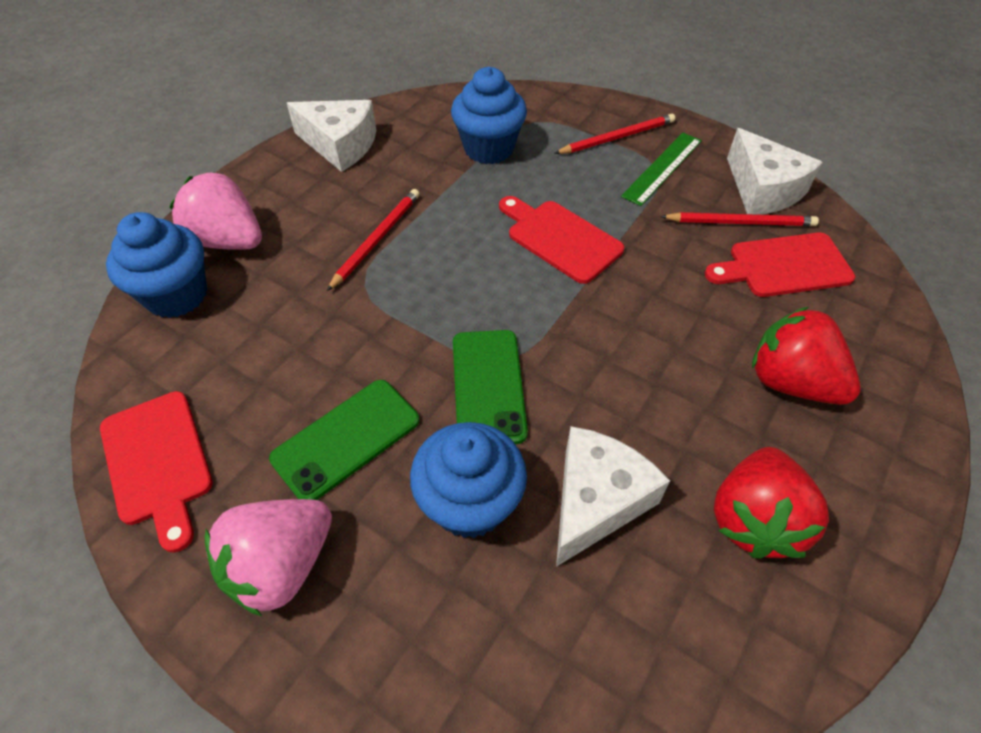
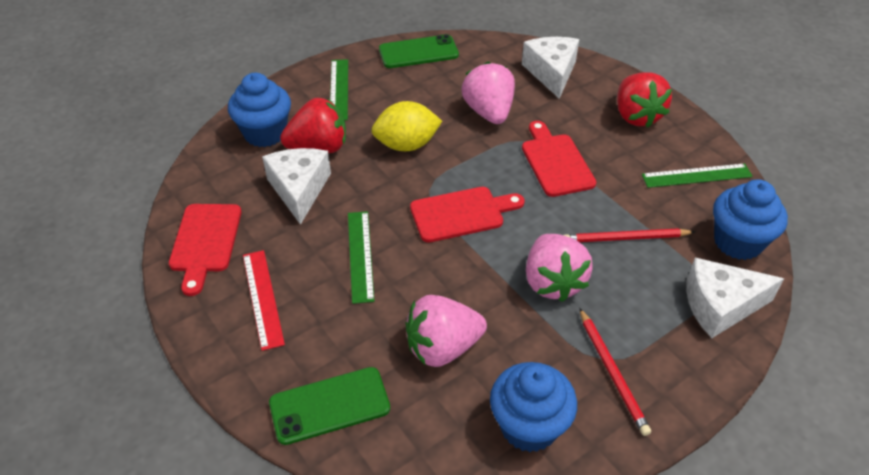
green ruler: 1 -> 3
pink strawberry: 2 -> 3
red pencil: 3 -> 2
red ruler: 0 -> 1
yellow lemon: 0 -> 1

